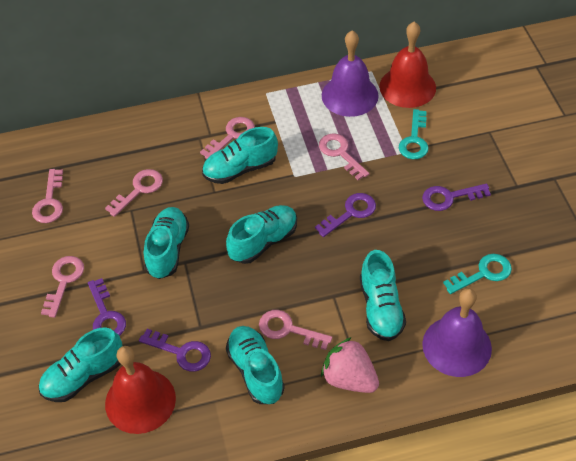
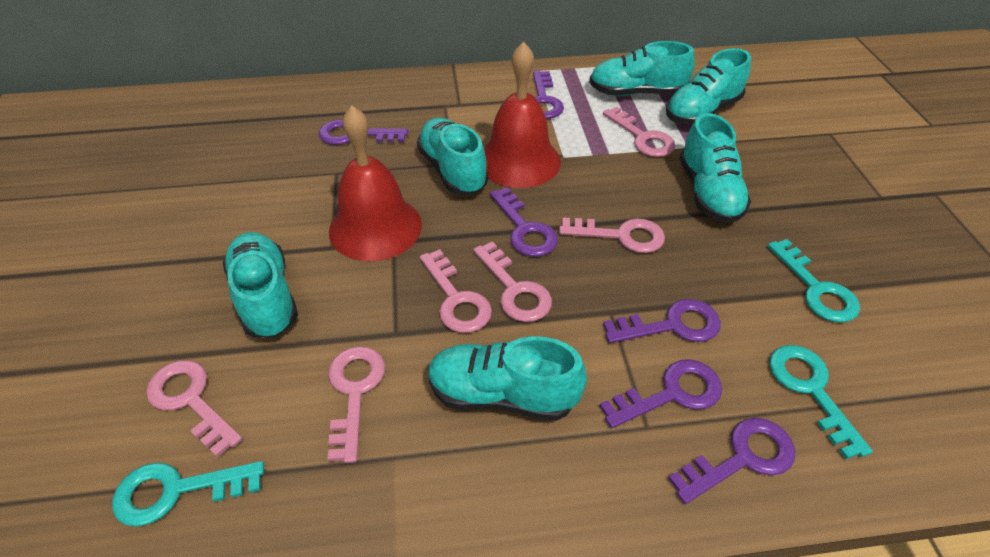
pink strawberry: 1 -> 0
purple bell: 2 -> 0
purple key: 4 -> 6
turquoise key: 2 -> 3

